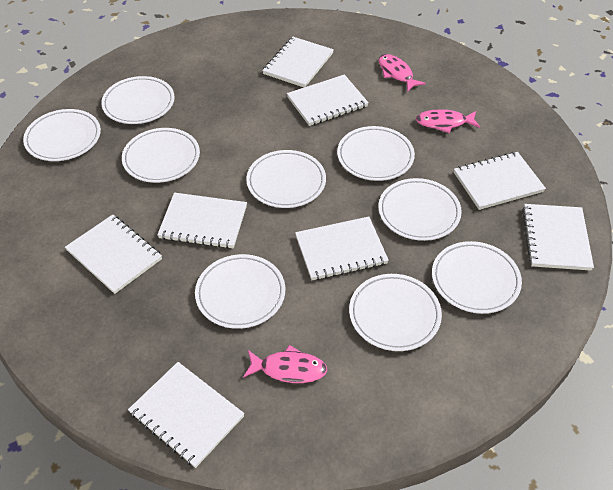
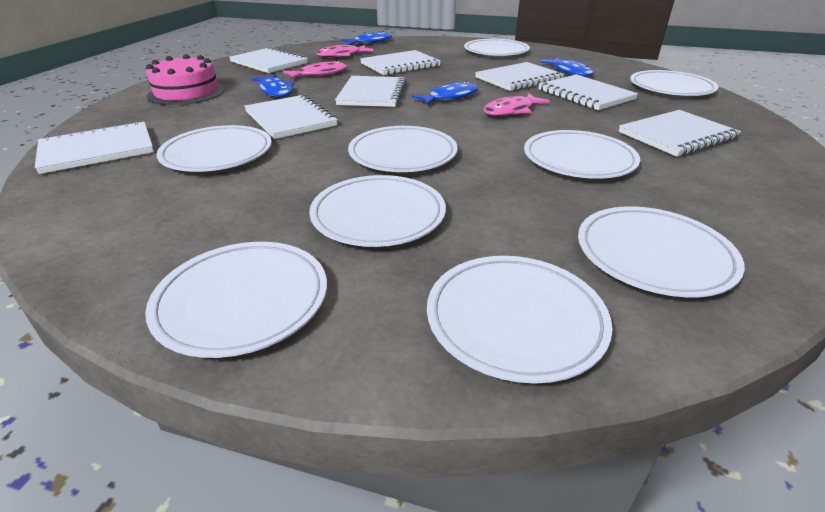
blue fish: 0 -> 4
pink cake: 0 -> 1

